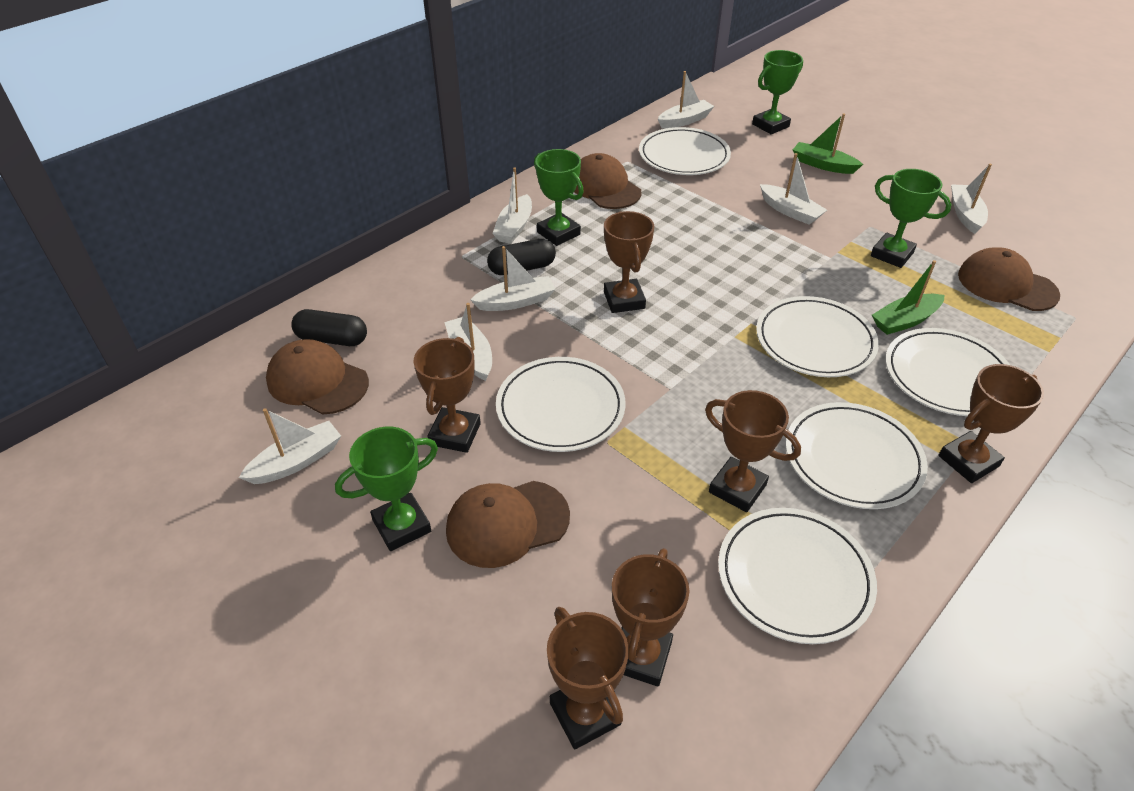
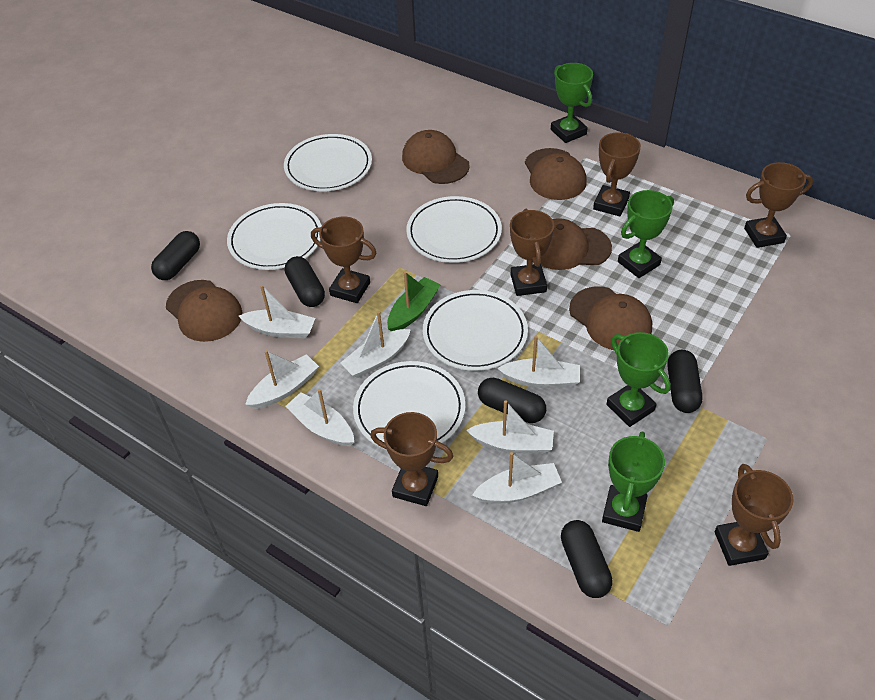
black capsule: 2 -> 5
brown cap: 4 -> 5
green boat: 2 -> 1
white plate: 6 -> 5

